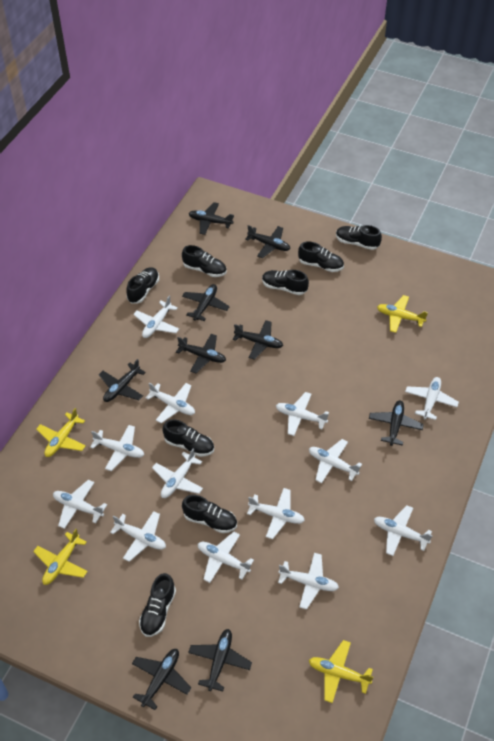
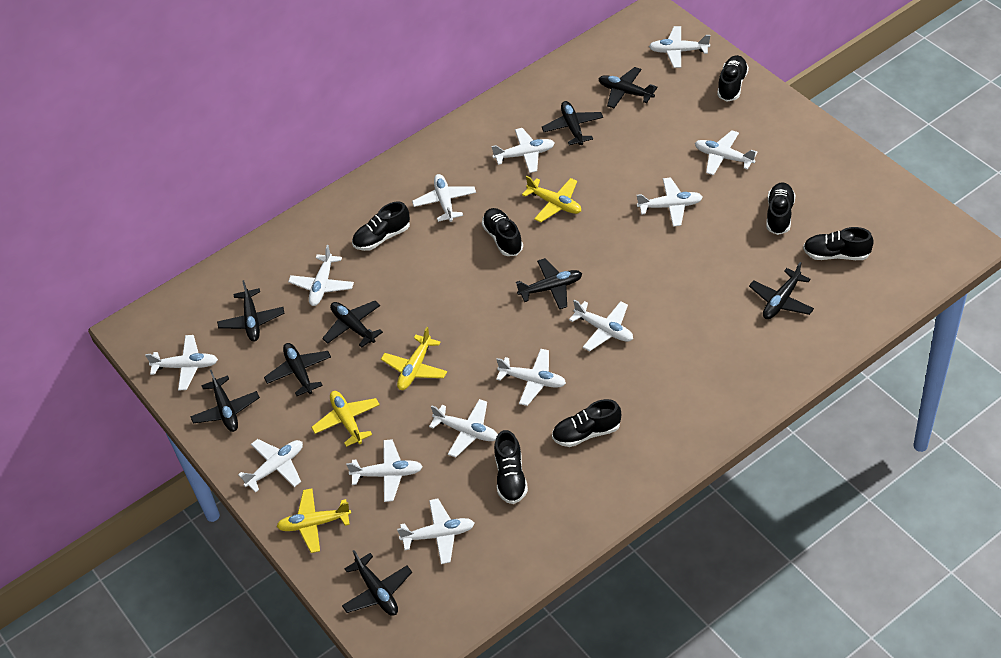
black shoe: 8 -> 7

